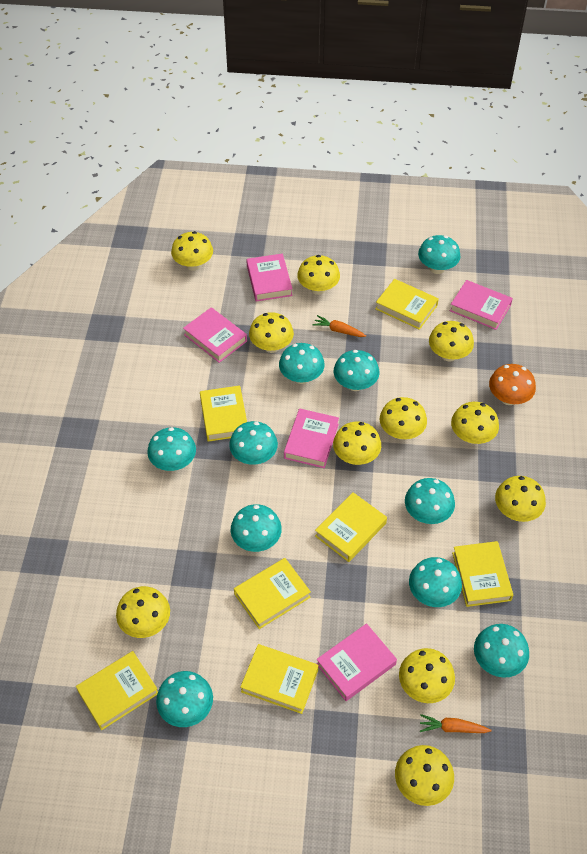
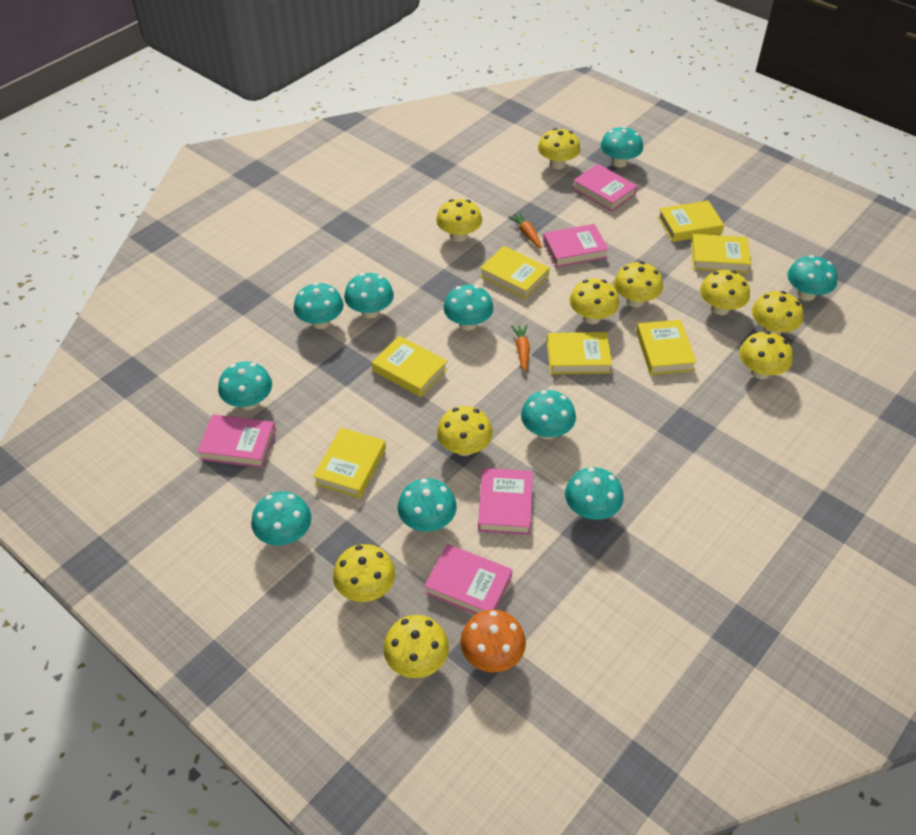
yellow mushroom: 11 -> 10

